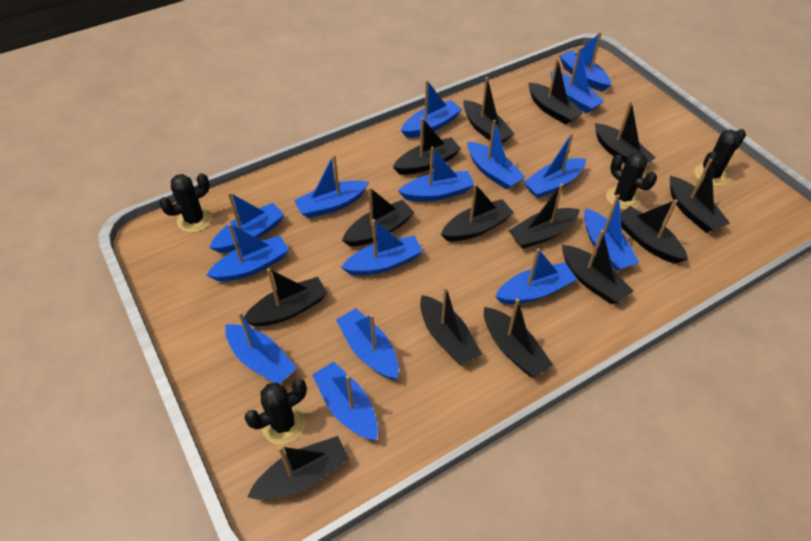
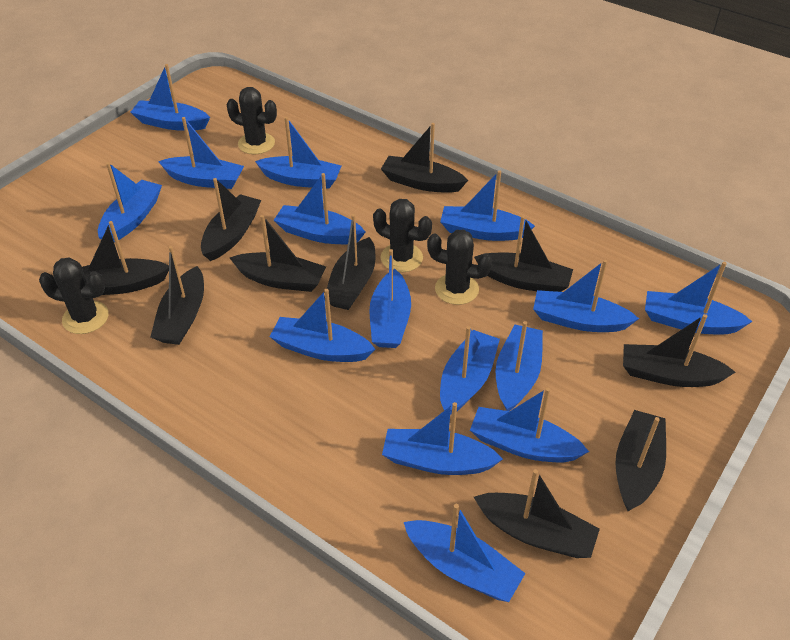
black boat: 14 -> 10

